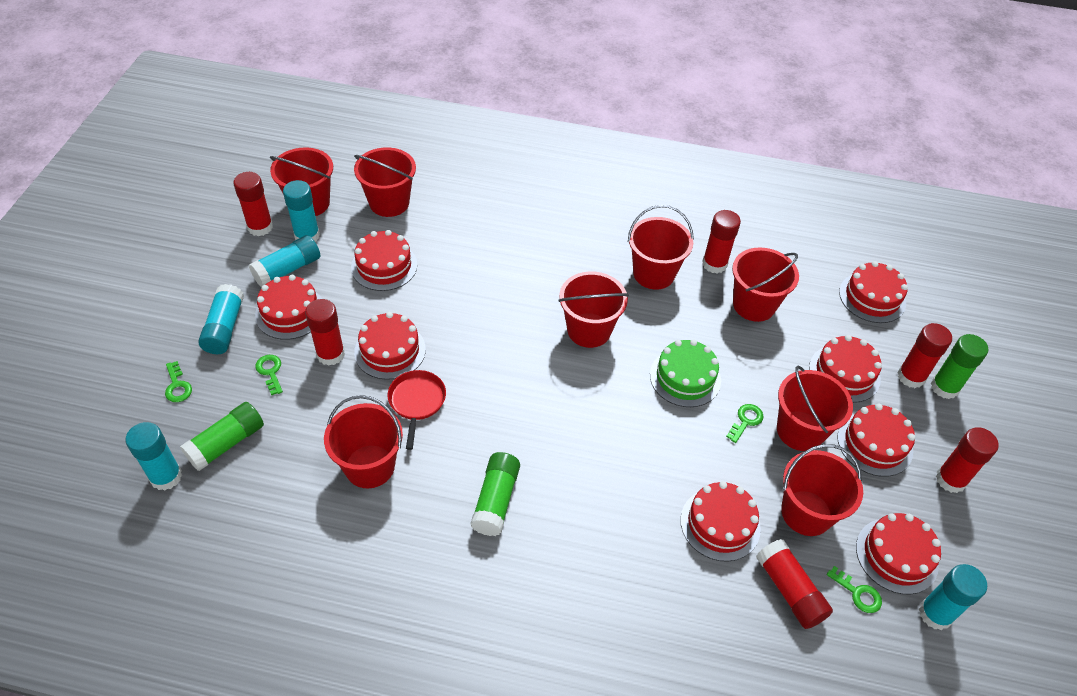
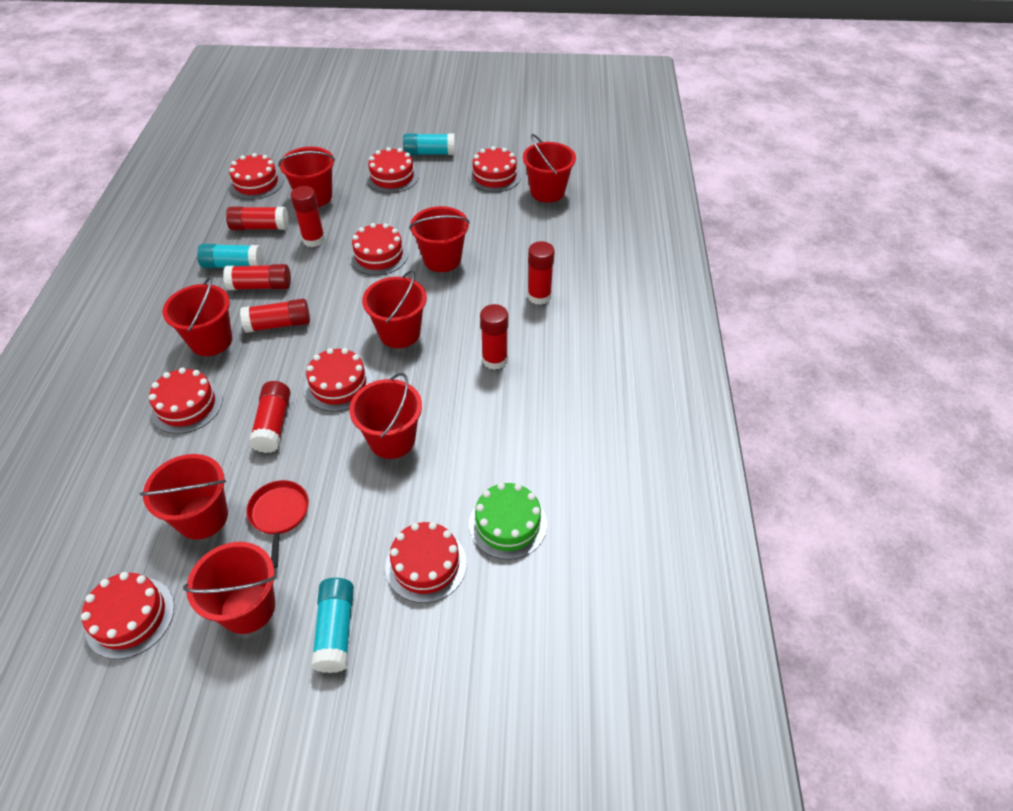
green glue stick: 3 -> 0
green key: 4 -> 0
red glue stick: 6 -> 7
turquoise glue stick: 5 -> 3

